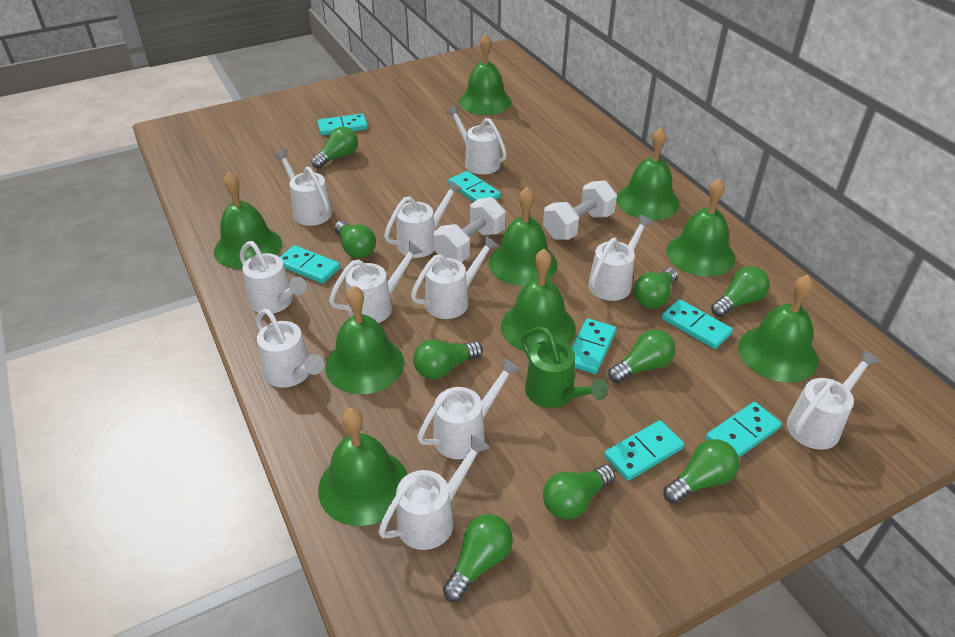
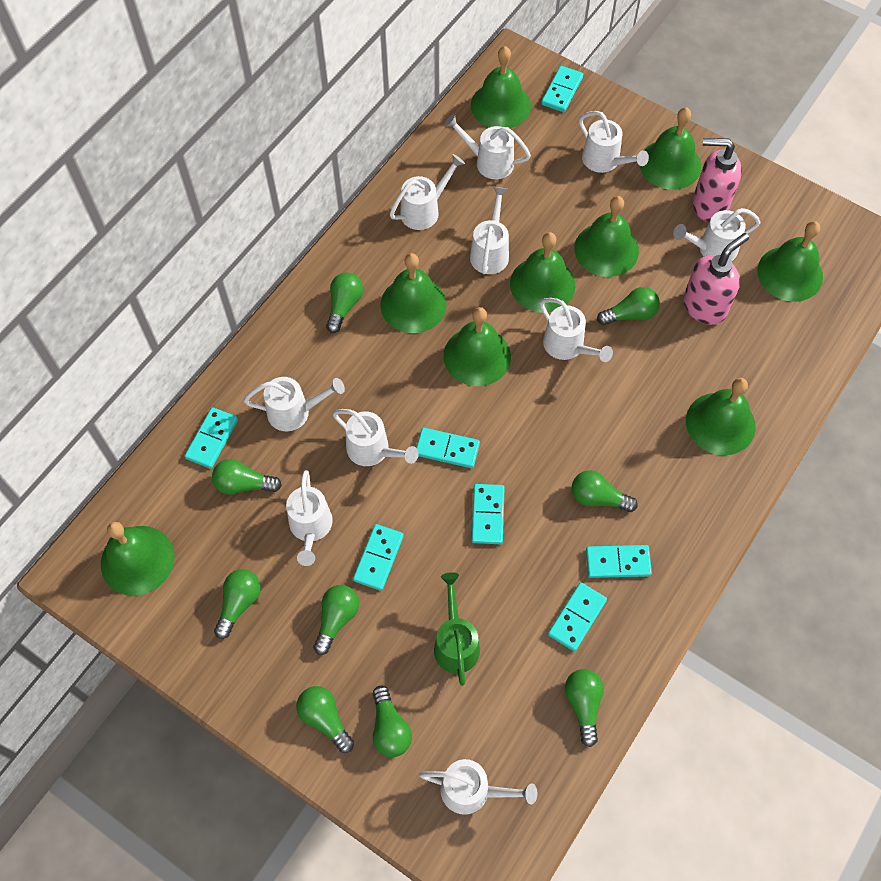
pink soap dispenser: 0 -> 2
white dumbbell: 2 -> 0
white watering can: 11 -> 10

